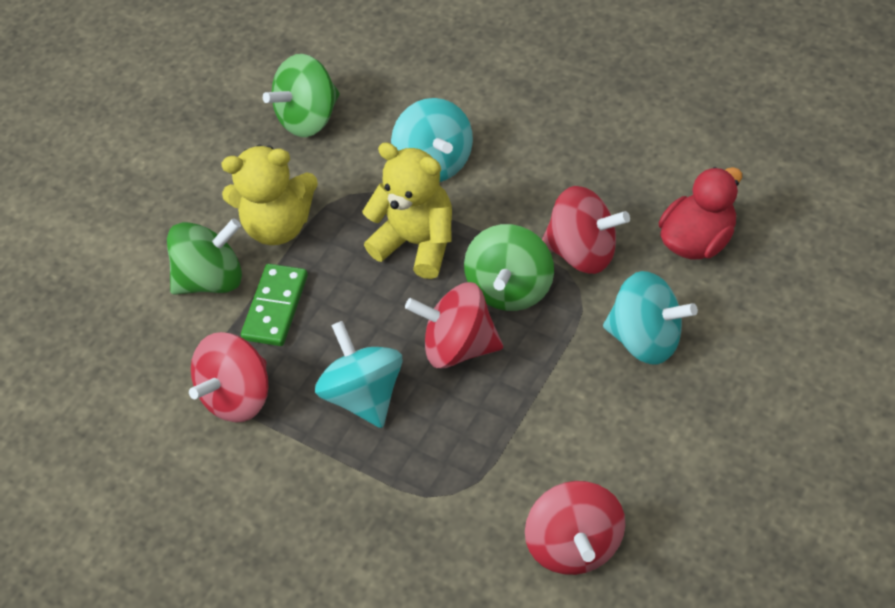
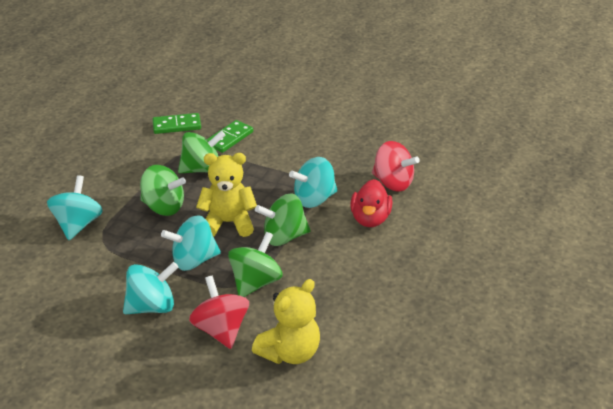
green domino: 1 -> 2
green spinning top: 3 -> 4
red spinning top: 4 -> 2
turquoise spinning top: 3 -> 4

